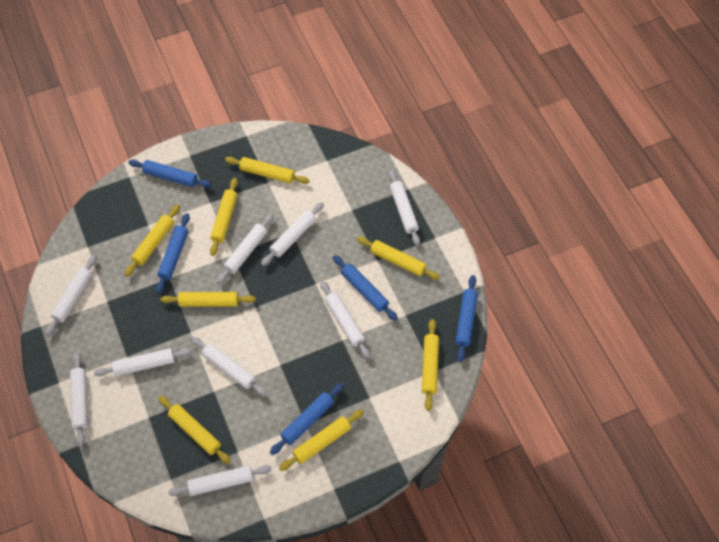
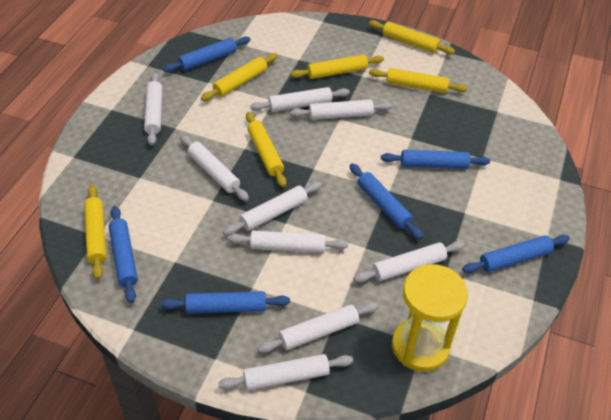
blue rolling pin: 5 -> 6
yellow hourglass: 0 -> 1
yellow rolling pin: 8 -> 6

